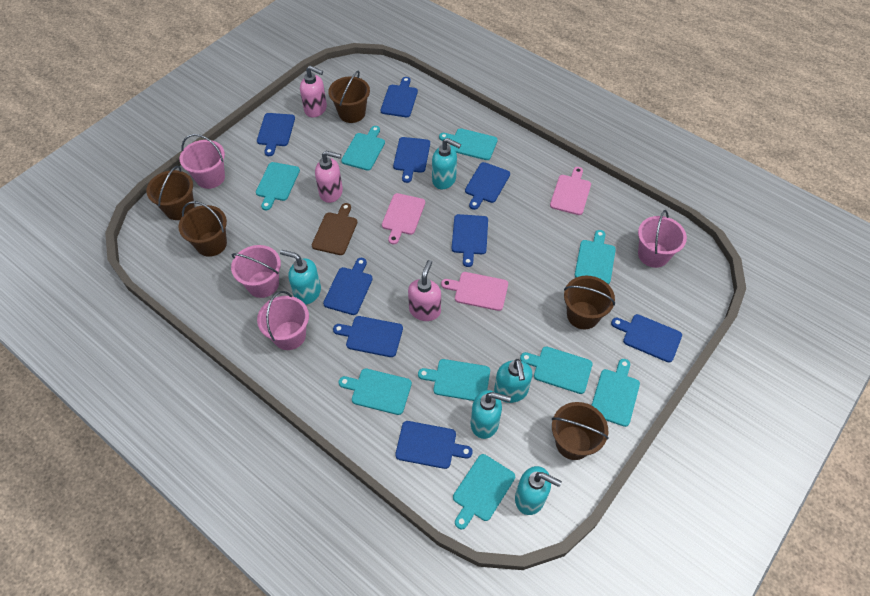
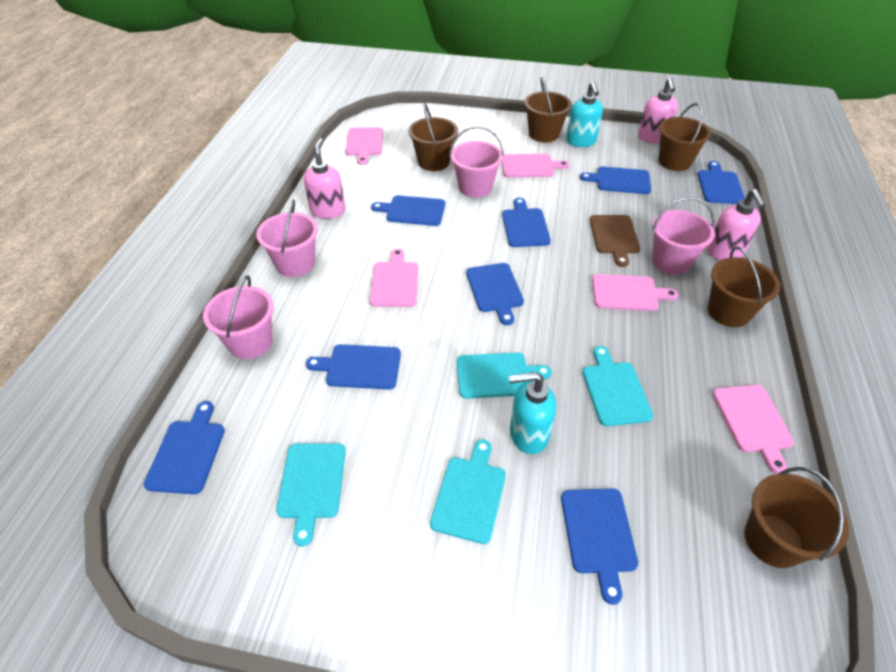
blue cutting board: 9 -> 8
pink cutting board: 3 -> 5
turquoise cutting board: 9 -> 4
turquoise soap dispenser: 5 -> 2

